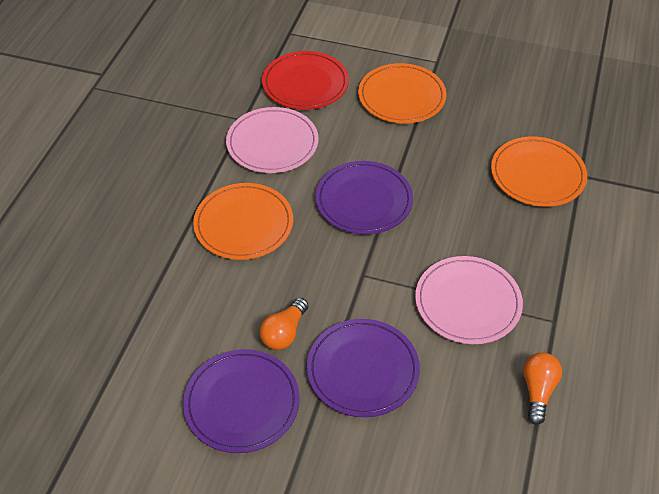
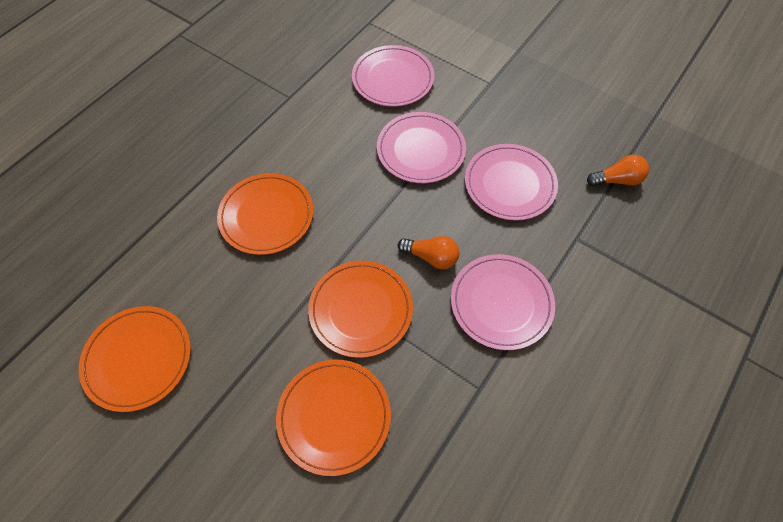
orange plate: 3 -> 4
pink plate: 2 -> 4
purple plate: 3 -> 0
red plate: 1 -> 0

